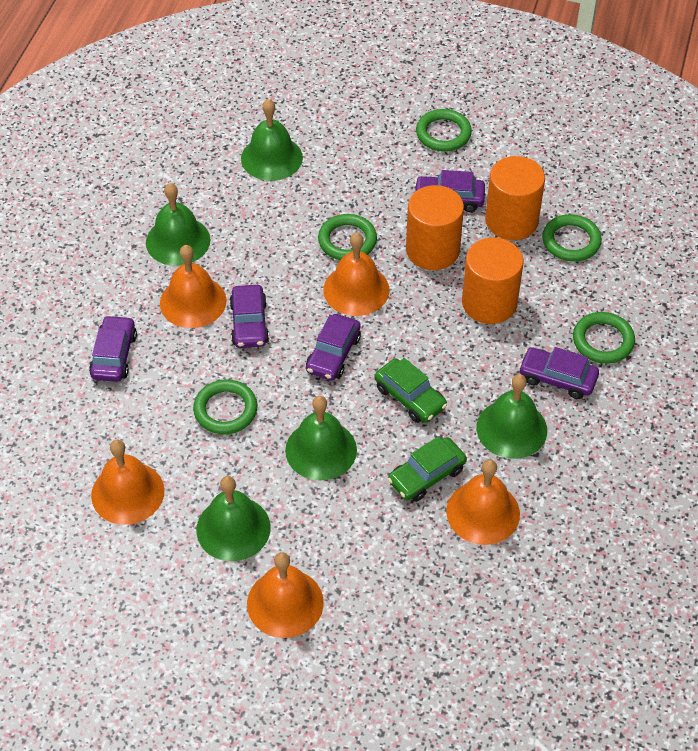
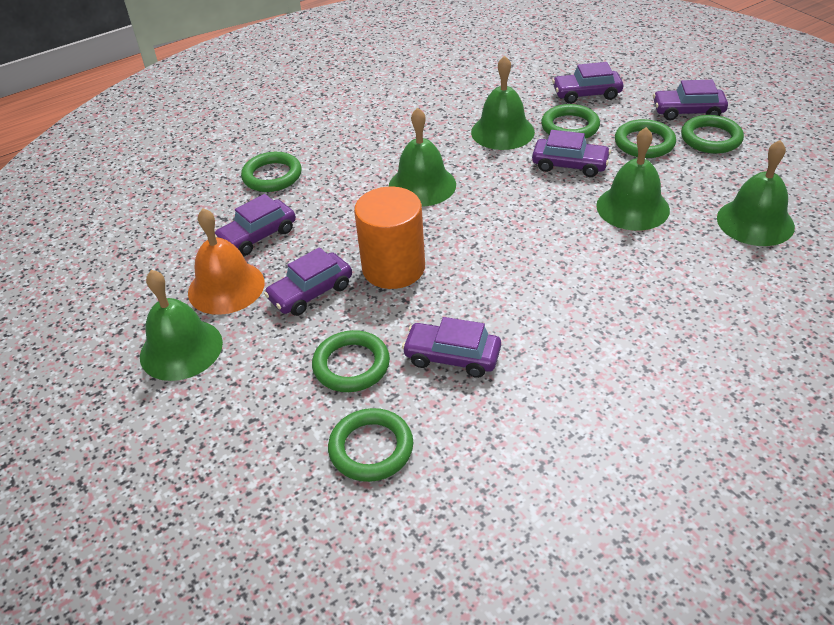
green car: 2 -> 0
green ring: 5 -> 6
orange bell: 5 -> 1
orange cylinder: 3 -> 1
purple car: 5 -> 6

